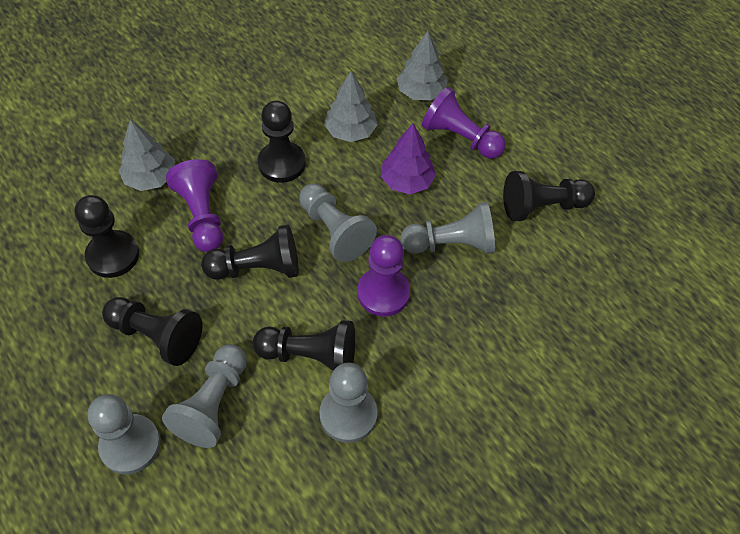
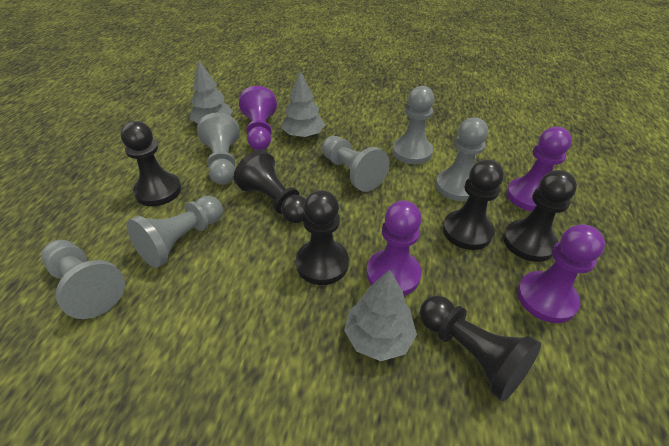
grey pawn: 5 -> 6
purple pawn: 3 -> 4
purple tree: 1 -> 0

